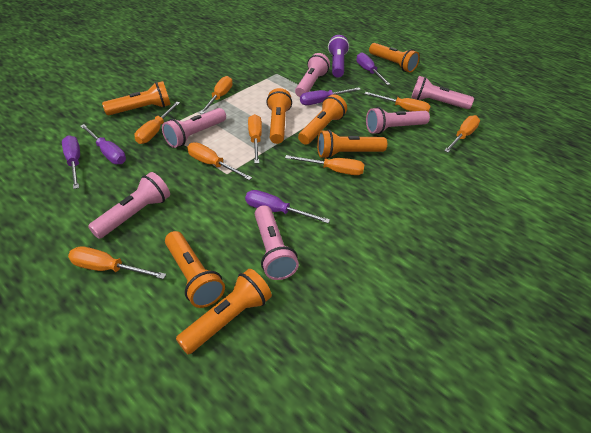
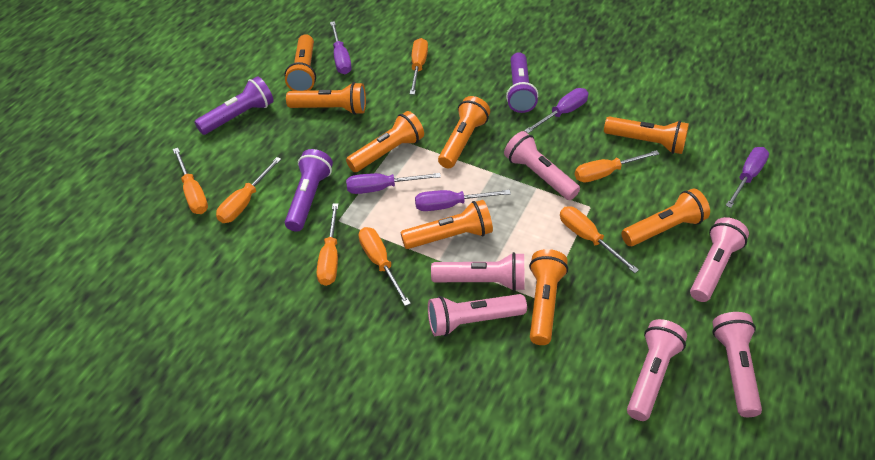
orange flashlight: 7 -> 8
orange screwdriver: 8 -> 7
purple flashlight: 1 -> 3

